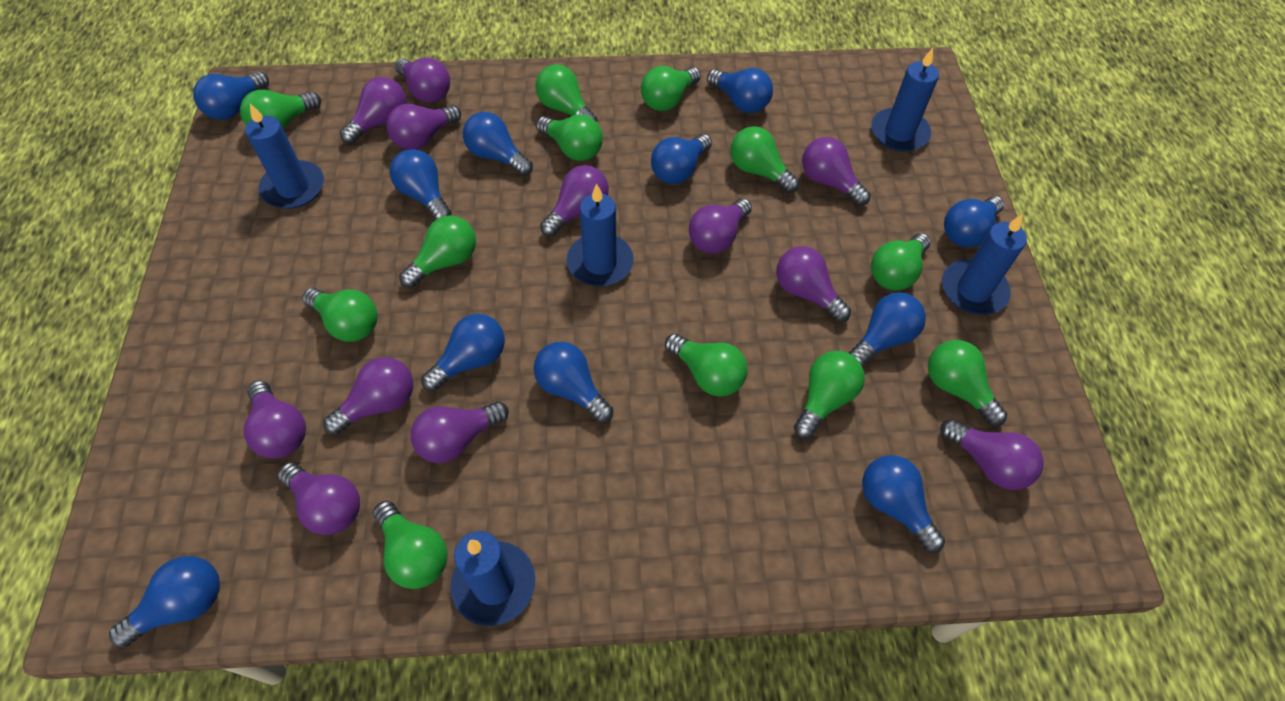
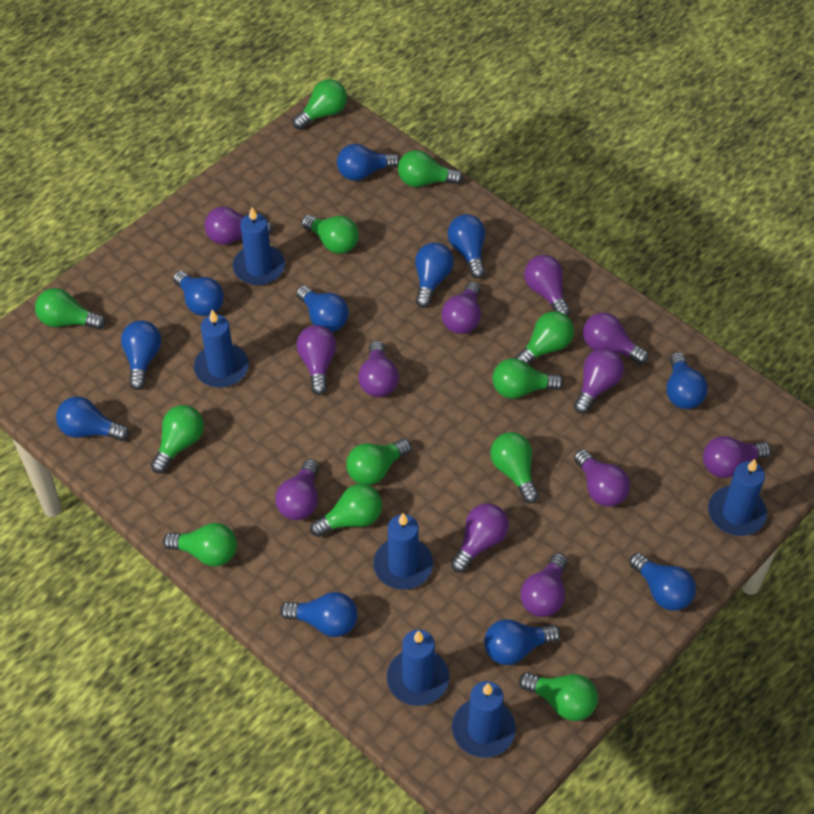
blue candle: 5 -> 6

